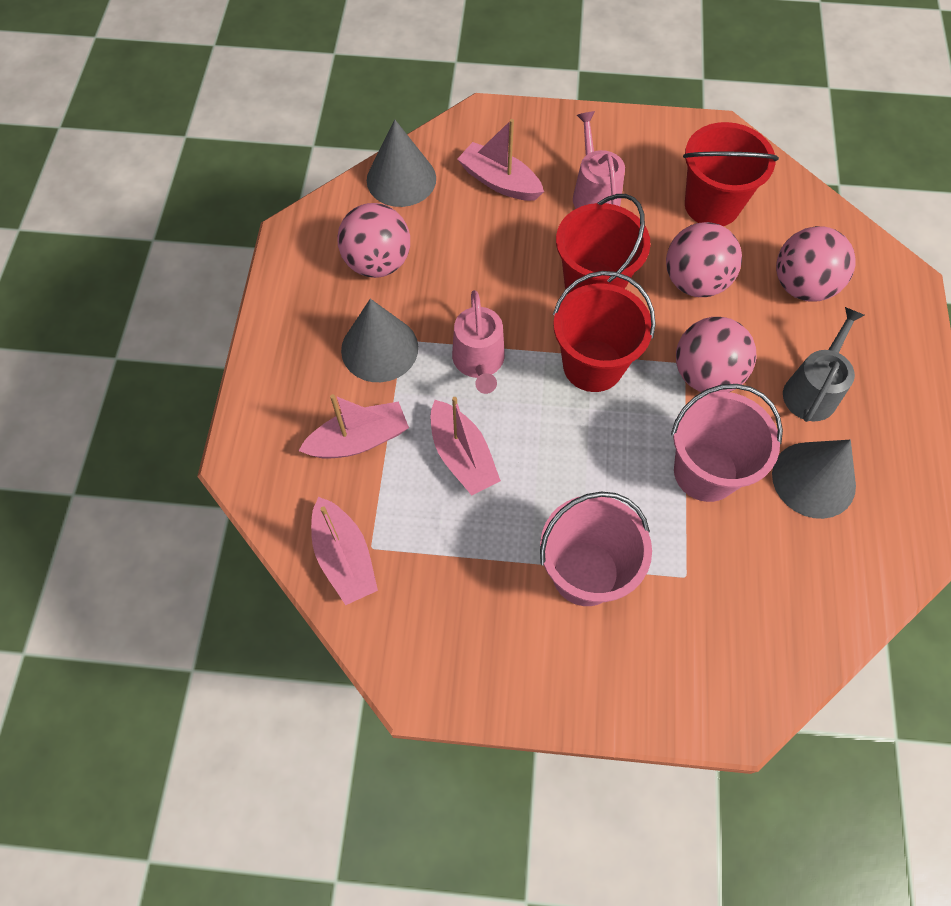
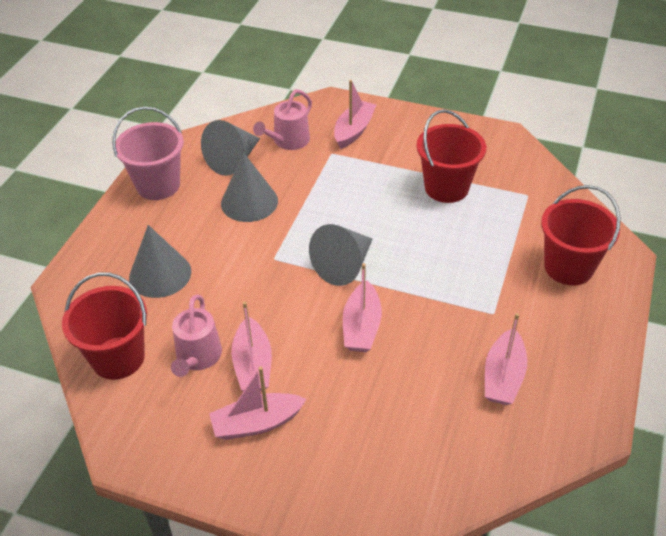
grey cone: 3 -> 4
grey watering can: 1 -> 0
pink ball: 4 -> 0
pink boat: 4 -> 5
pink bucket: 2 -> 1

